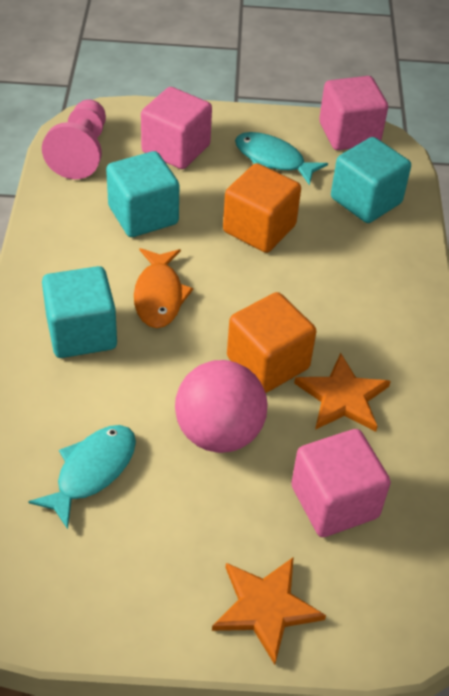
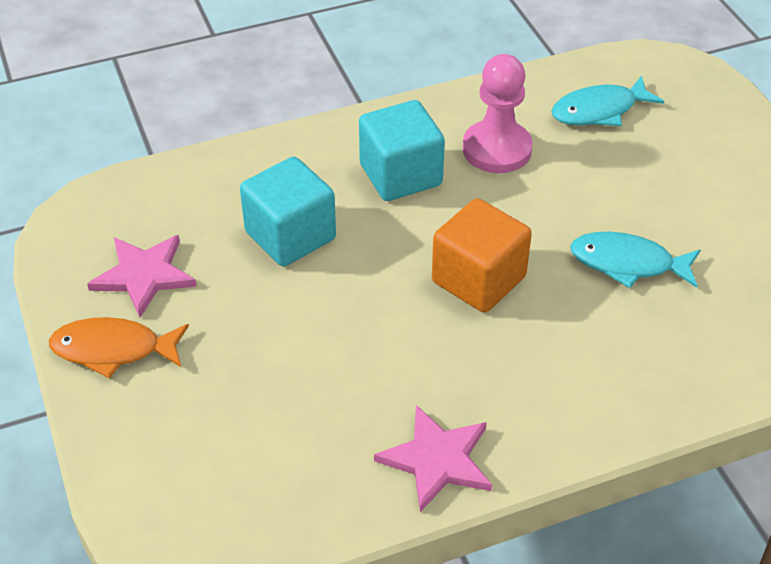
orange cube: 2 -> 1
orange star: 2 -> 0
pink ball: 1 -> 0
pink cube: 3 -> 0
pink star: 0 -> 2
turquoise cube: 3 -> 2

